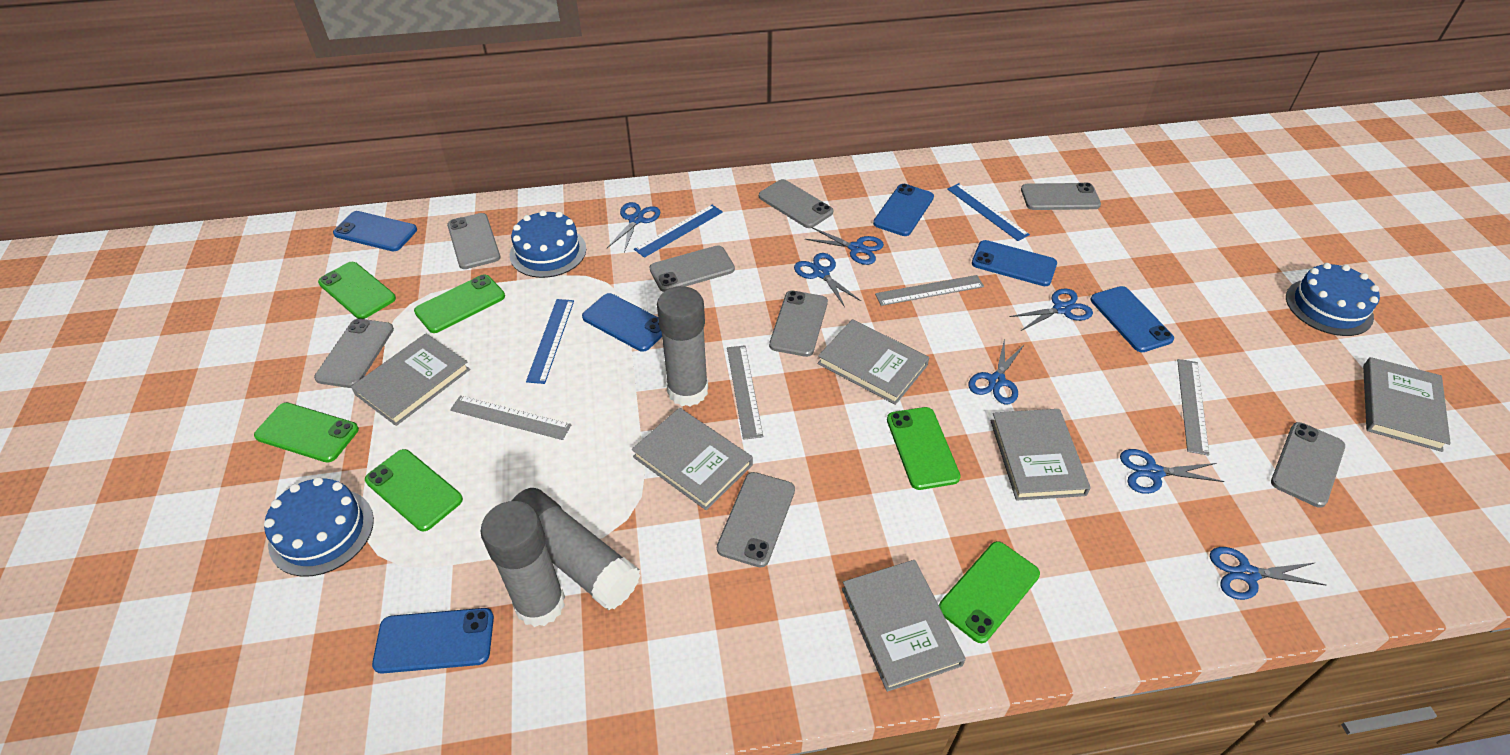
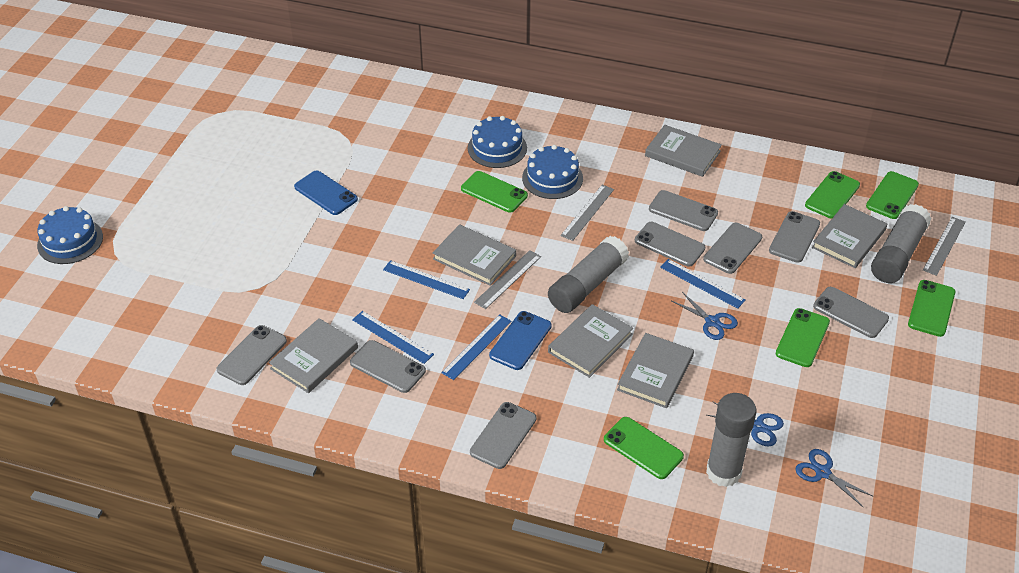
blue phone: 6 -> 2
blue ruler: 3 -> 4
blue scissors: 7 -> 3
grey ruler: 4 -> 3

